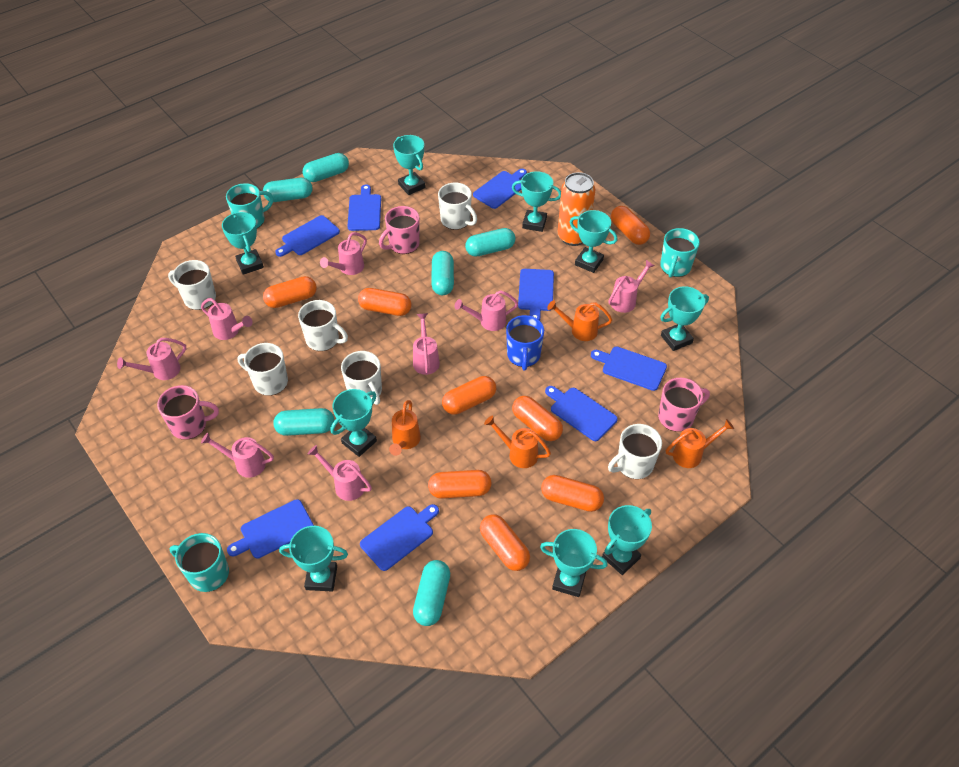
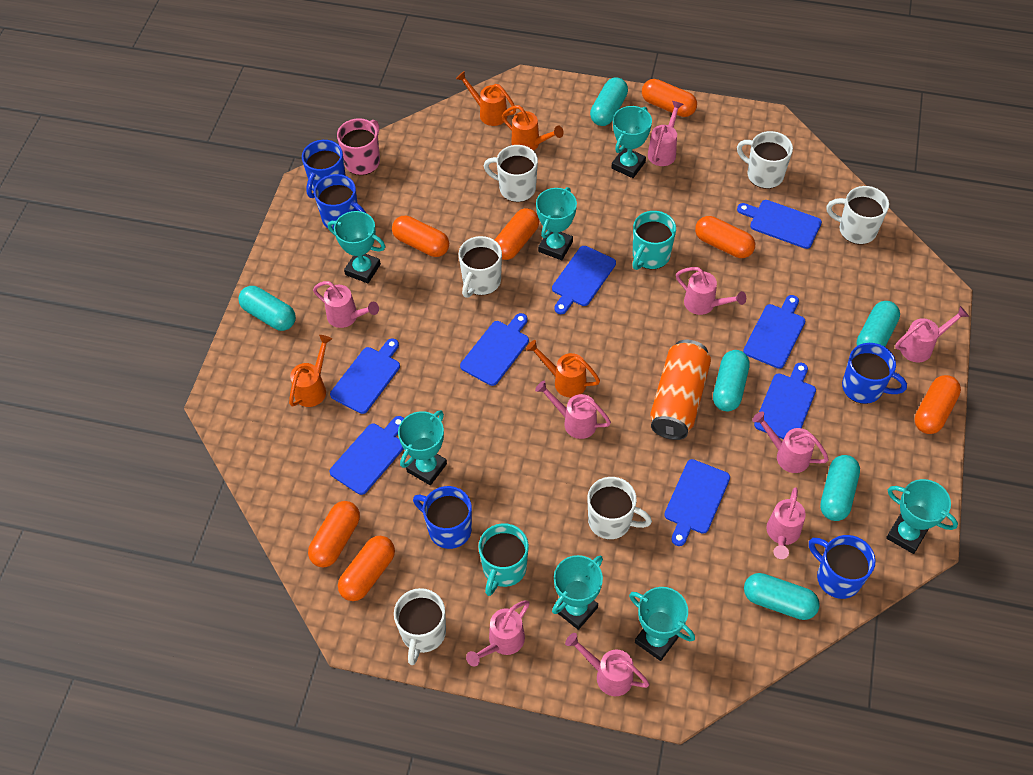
blue mug: 1 -> 5
orange capsule: 8 -> 7
pink mug: 3 -> 1
pink watering can: 8 -> 9
turquoise mug: 3 -> 2
turquoise trophy: 9 -> 7

